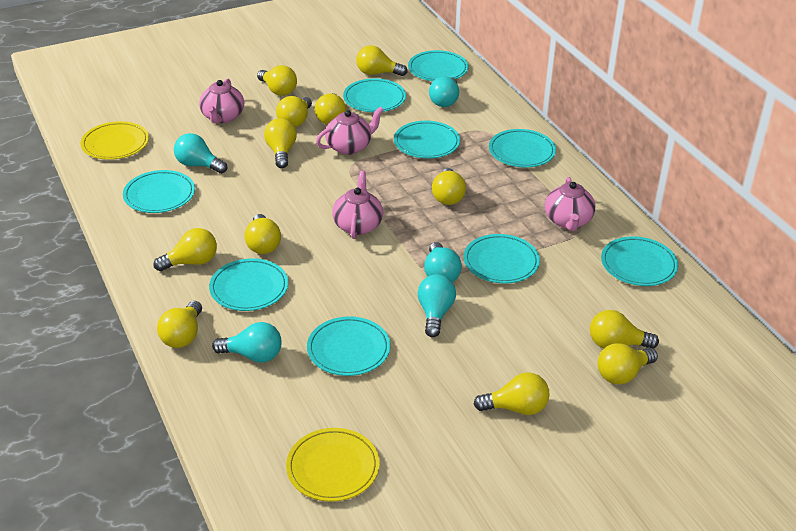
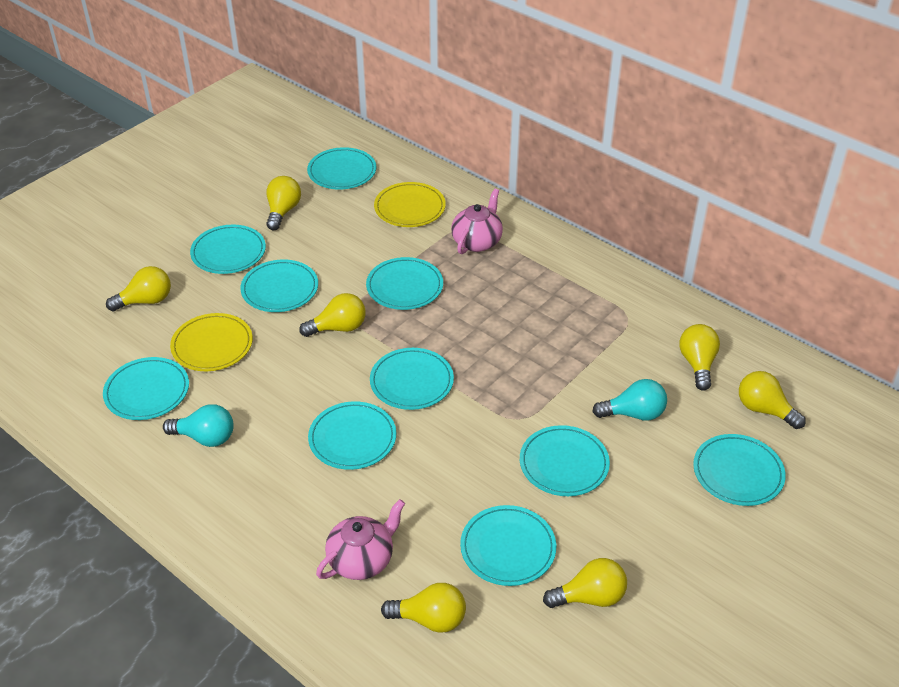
pink teapot: 4 -> 2
turquoise light bulb: 5 -> 2
turquoise plate: 9 -> 10
yellow light bulb: 12 -> 7

